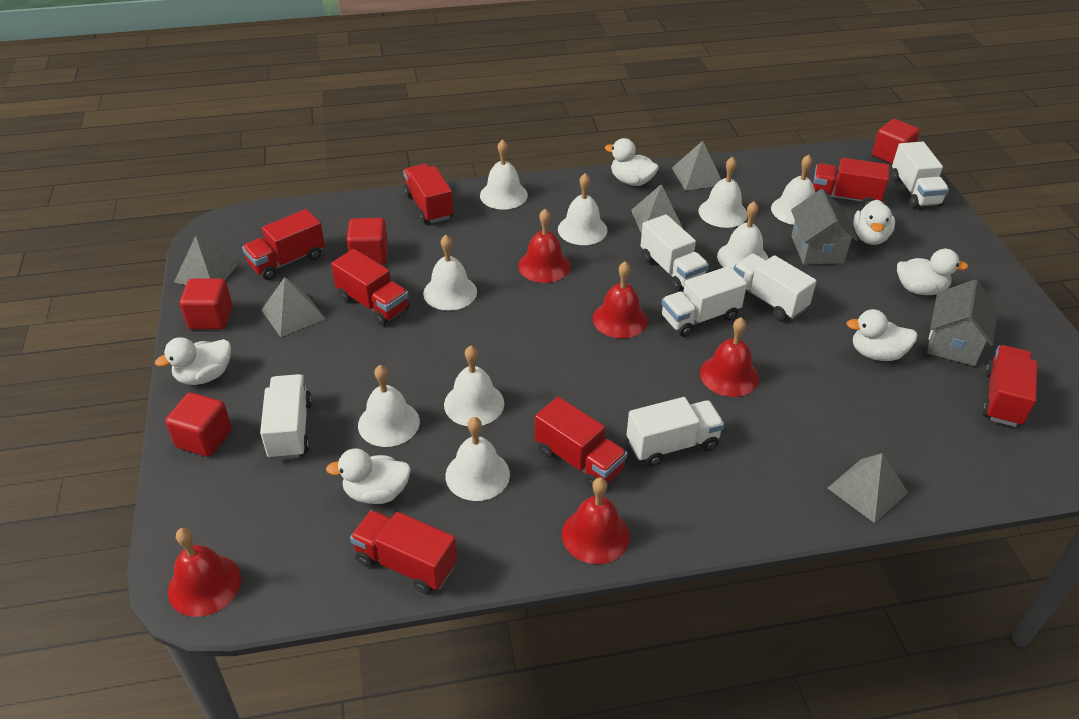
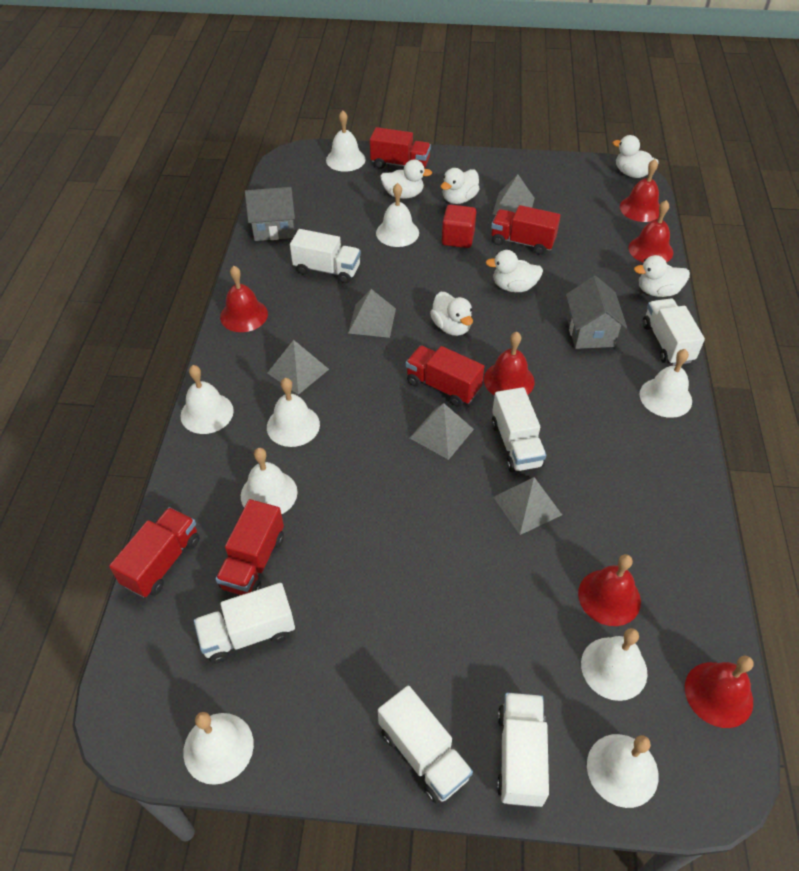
red bell: 5 -> 6
red cube: 4 -> 1
red truck: 7 -> 5

